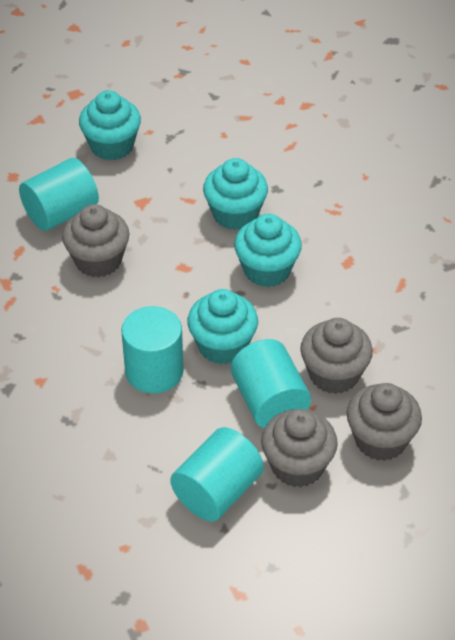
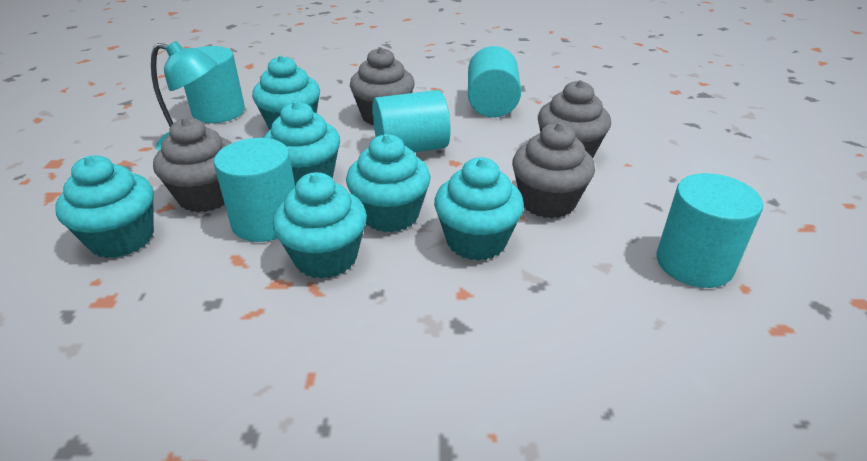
turquoise cupcake: 4 -> 6
turquoise cylinder: 4 -> 5
turquoise lamp: 0 -> 1

